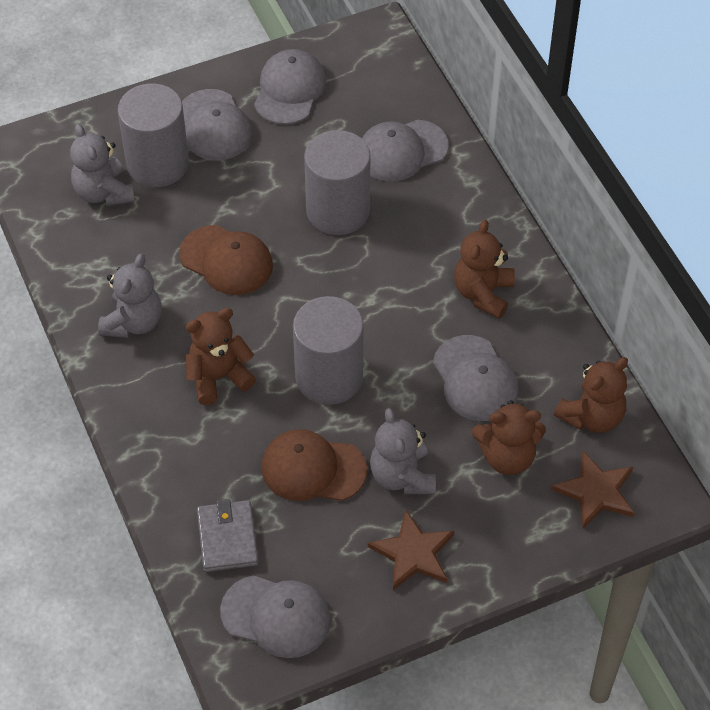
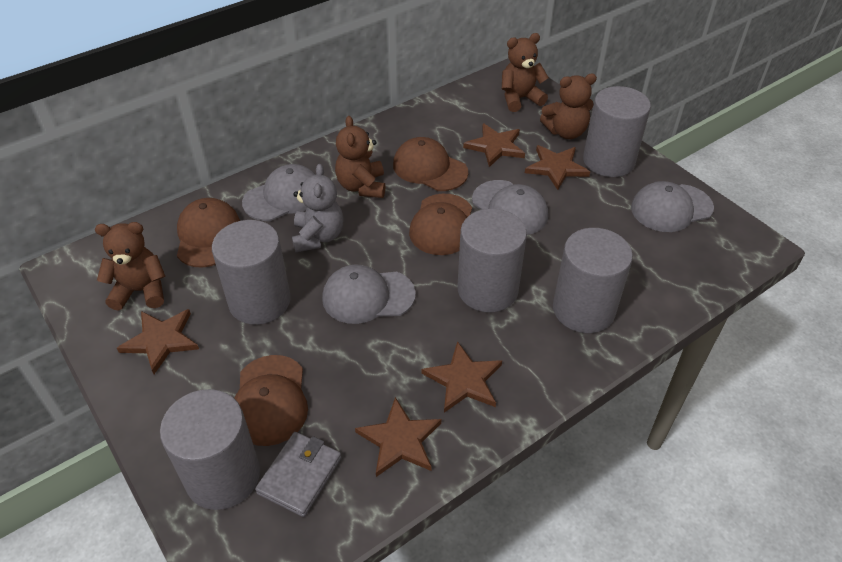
brown cap: 2 -> 4
brown star: 2 -> 5
grey cap: 5 -> 4
grey cylinder: 3 -> 5
grey teddy bear: 3 -> 1

